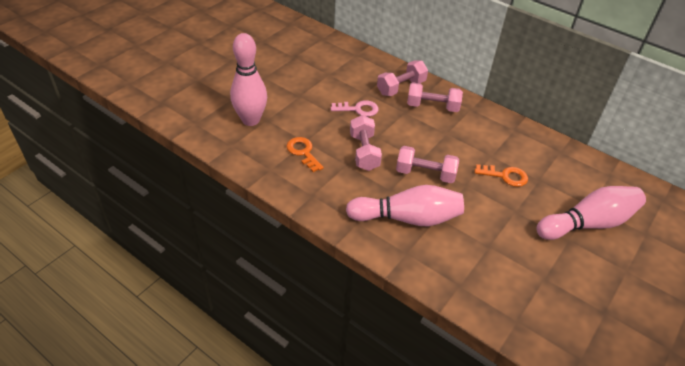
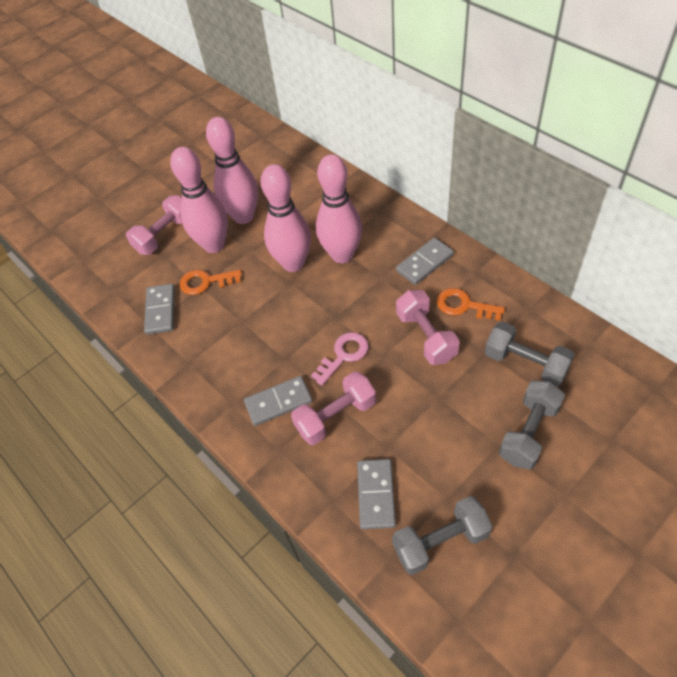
grey domino: 0 -> 4
grey dumbbell: 0 -> 3
pink bowling pin: 3 -> 4
pink dumbbell: 4 -> 3

